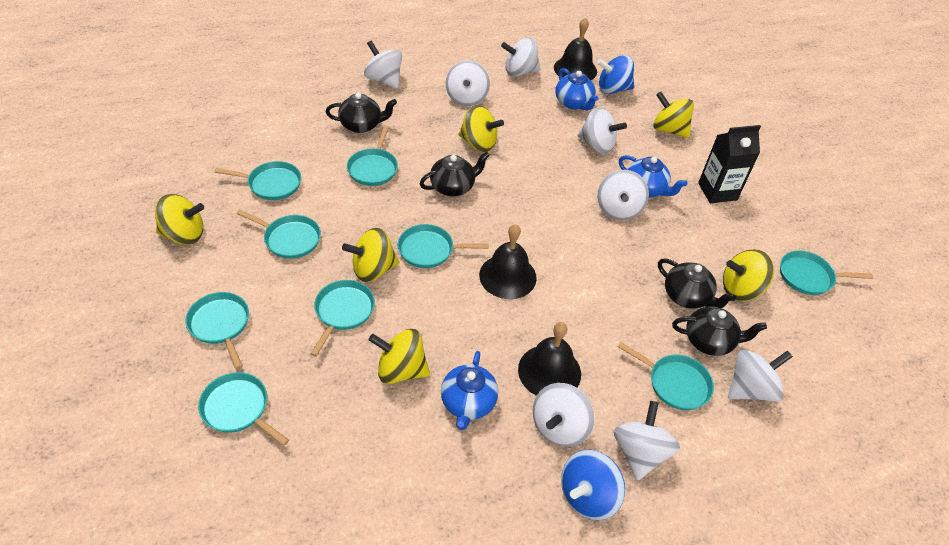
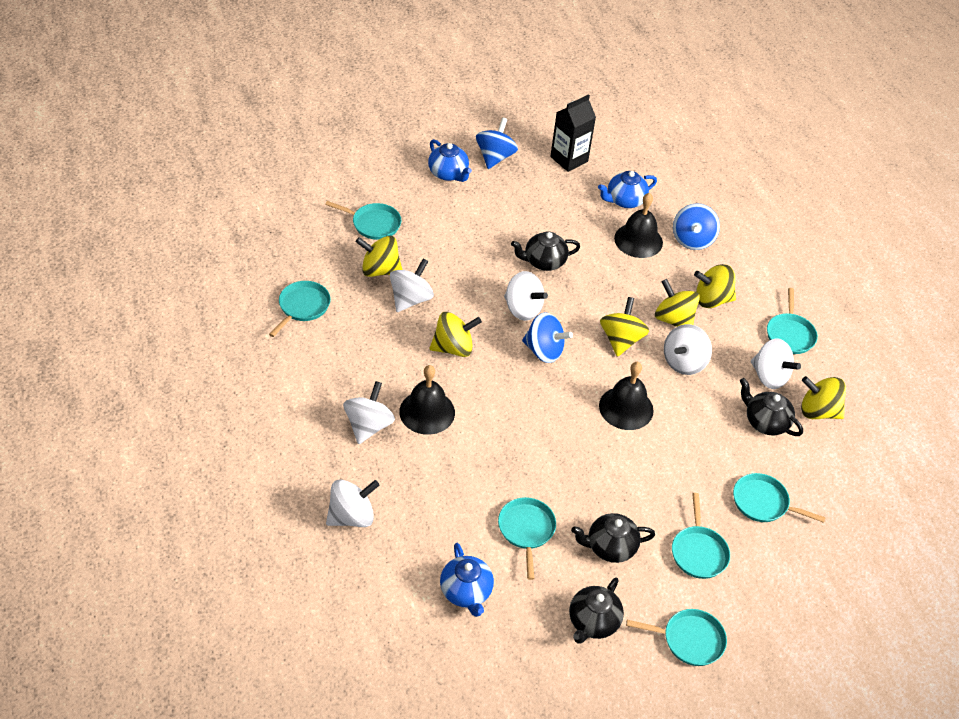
blue spinning top: 2 -> 3
turquoise pan: 9 -> 7
white spinning top: 8 -> 6

